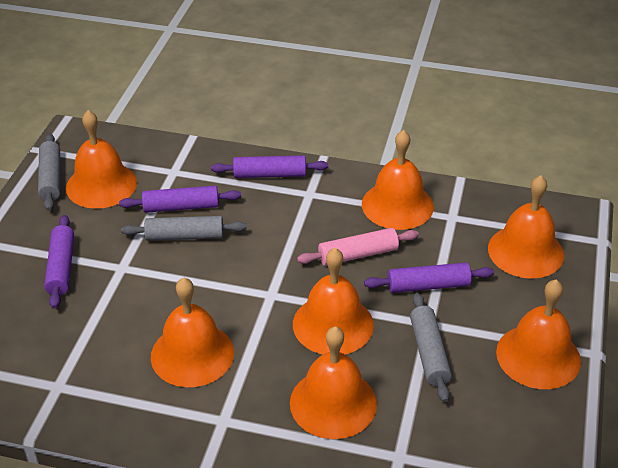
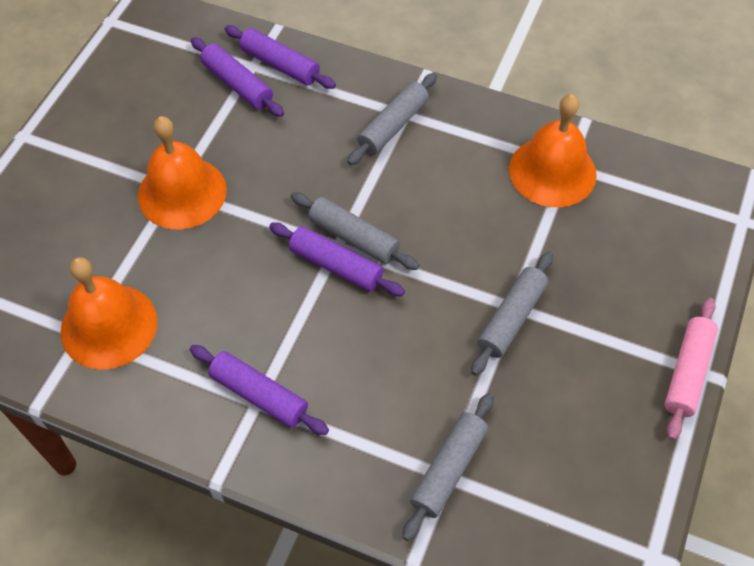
grey rolling pin: 3 -> 4
orange bell: 7 -> 3

